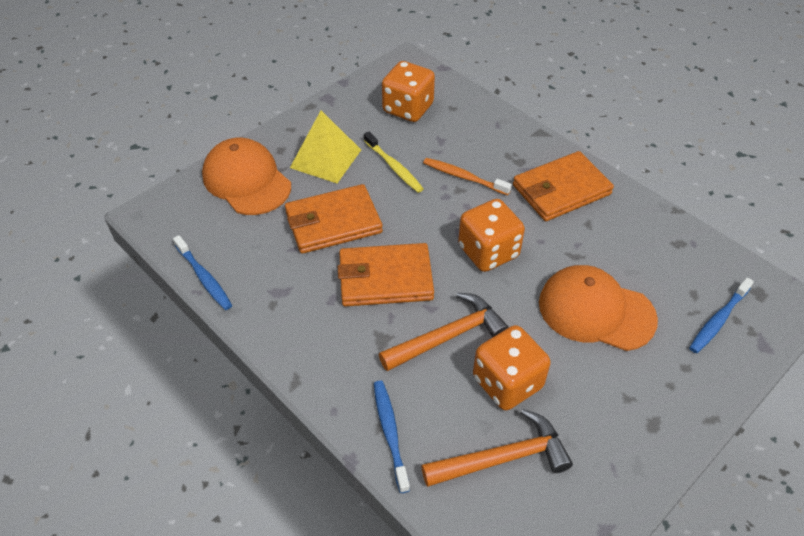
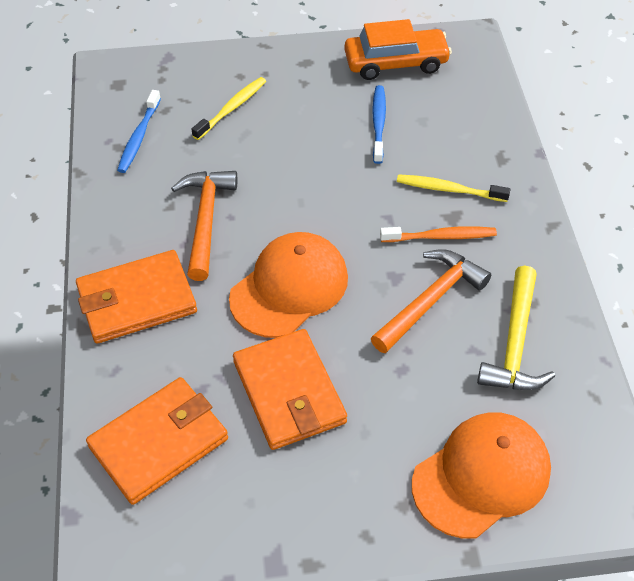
blue toothbrush: 3 -> 2
orange car: 0 -> 1
orange dice: 3 -> 0
yellow hammer: 0 -> 1
yellow pyramid: 1 -> 0
yellow toothbrush: 1 -> 2

